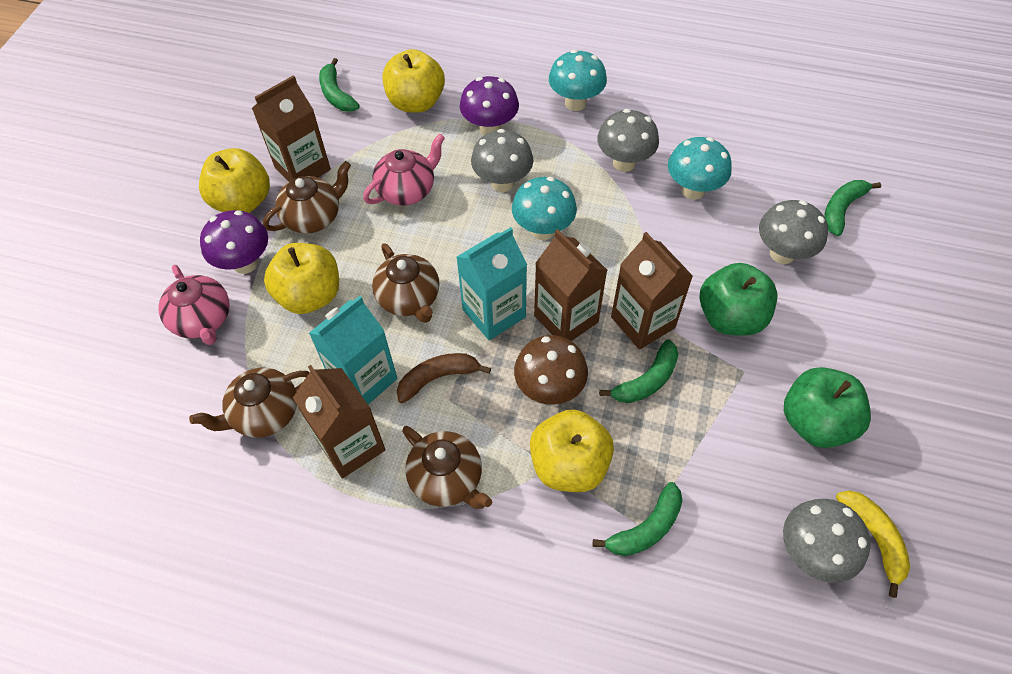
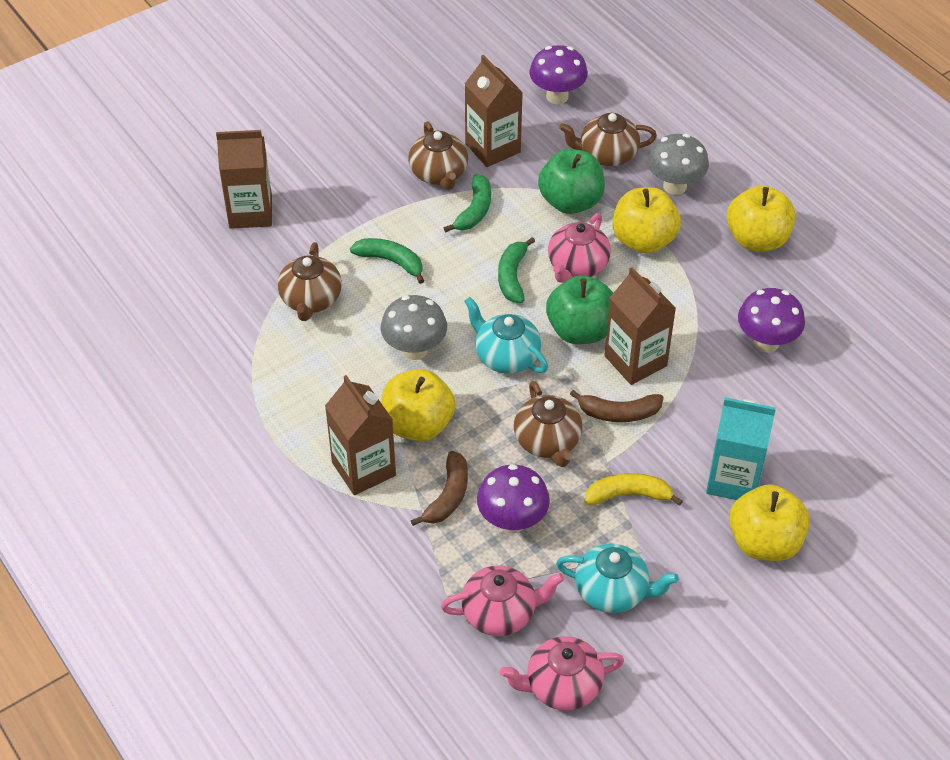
brown banana: 1 -> 2
brown mushroom: 1 -> 0
green banana: 4 -> 3
grey mushroom: 4 -> 2
pink teapot: 2 -> 3
purple mushroom: 2 -> 3
turquoise carton: 2 -> 1
turquoise mushroom: 3 -> 0
turquoise teapot: 0 -> 2

